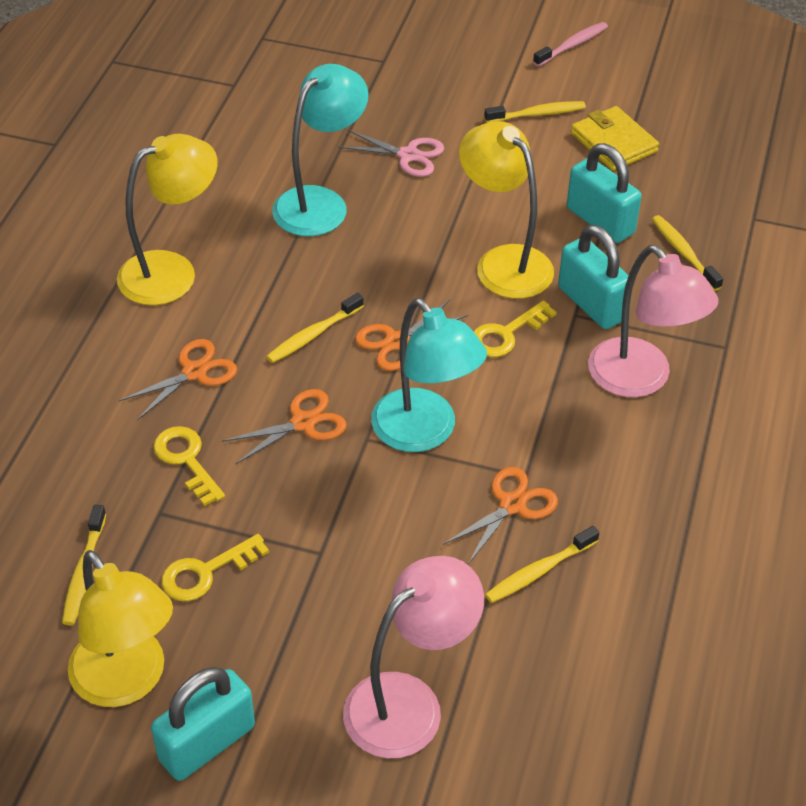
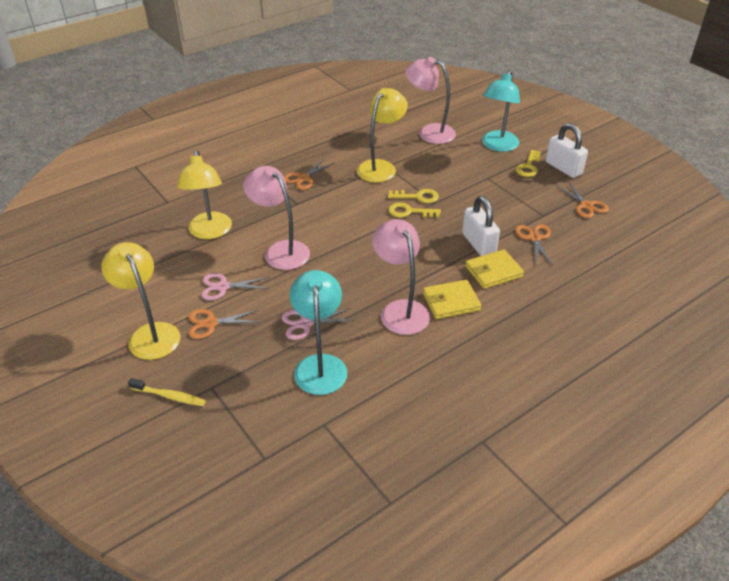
pink lamp: 2 -> 3
pink scissors: 1 -> 2
pink toothbrush: 1 -> 0
turquoise padlock: 3 -> 0
white padlock: 0 -> 2
yellow toothbrush: 5 -> 1
yellow wallet: 1 -> 2

